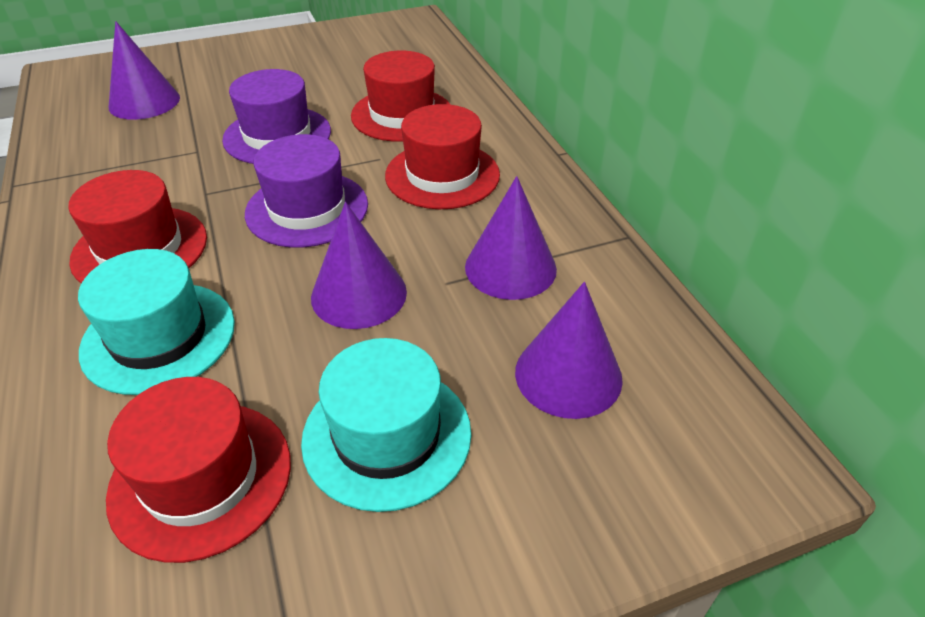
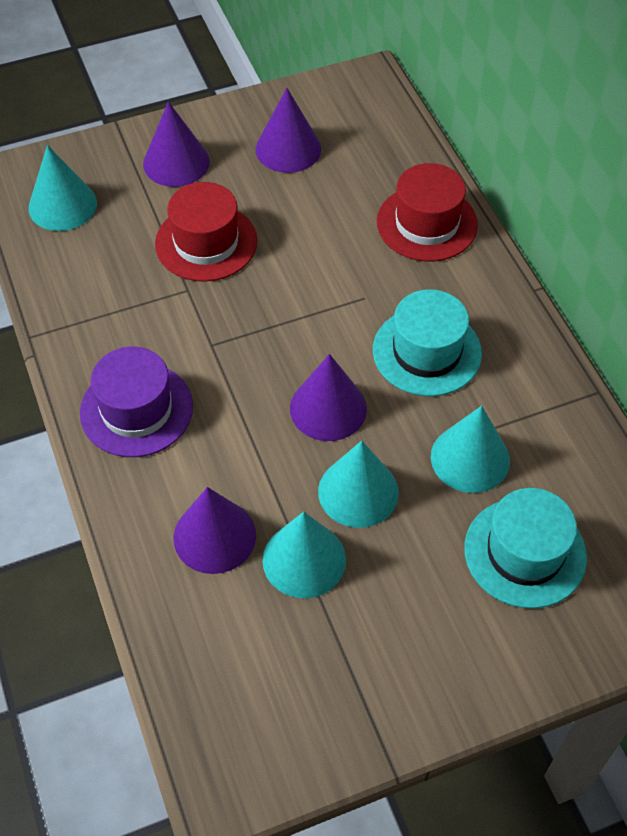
purple hat: 2 -> 1
red hat: 4 -> 2
turquoise cone: 0 -> 4

